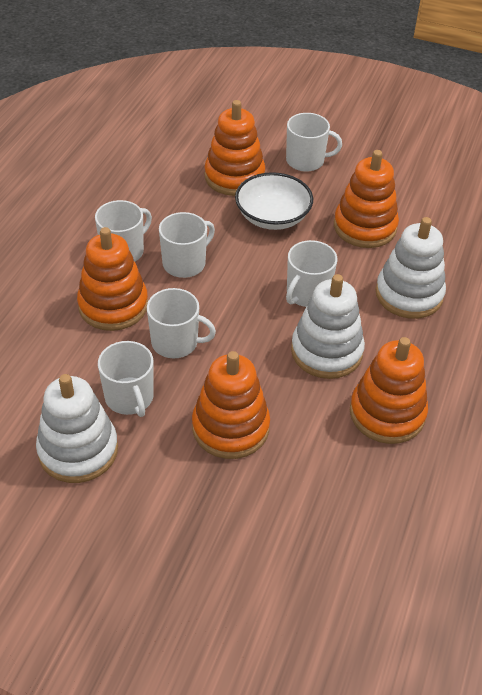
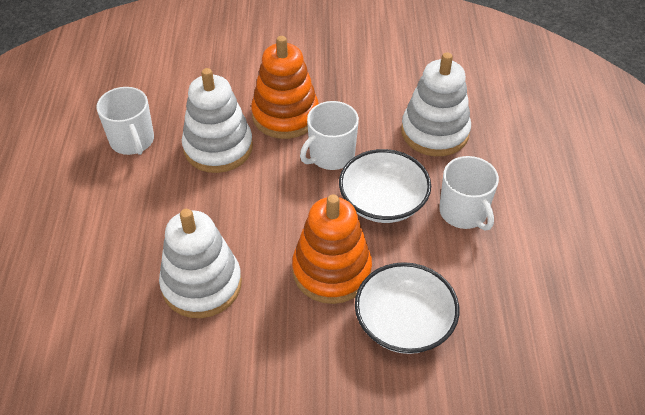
orange stacking toy: 5 -> 2
white bowl: 1 -> 2
white mug: 6 -> 3

